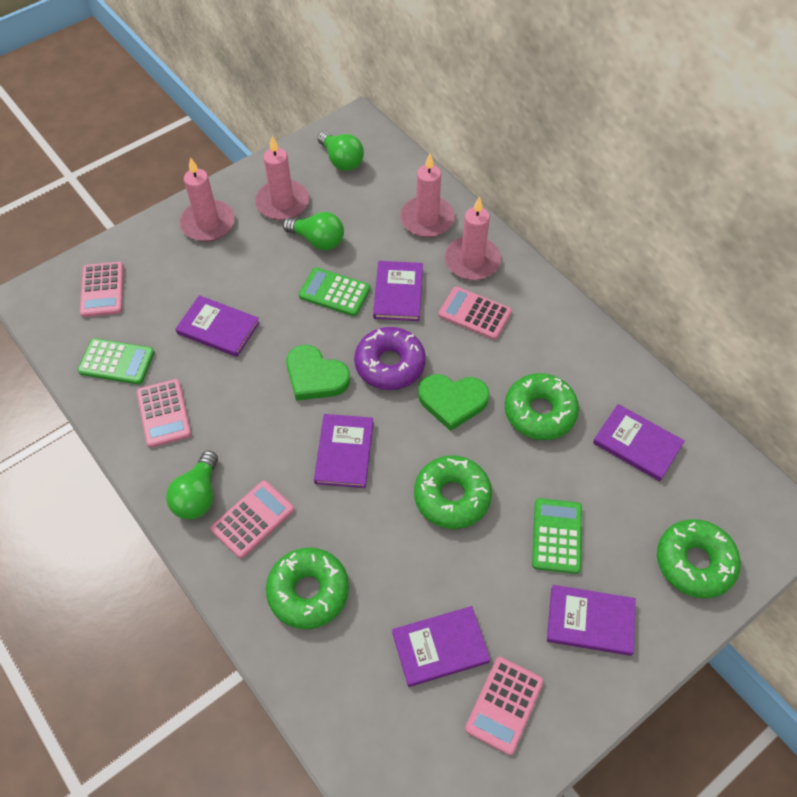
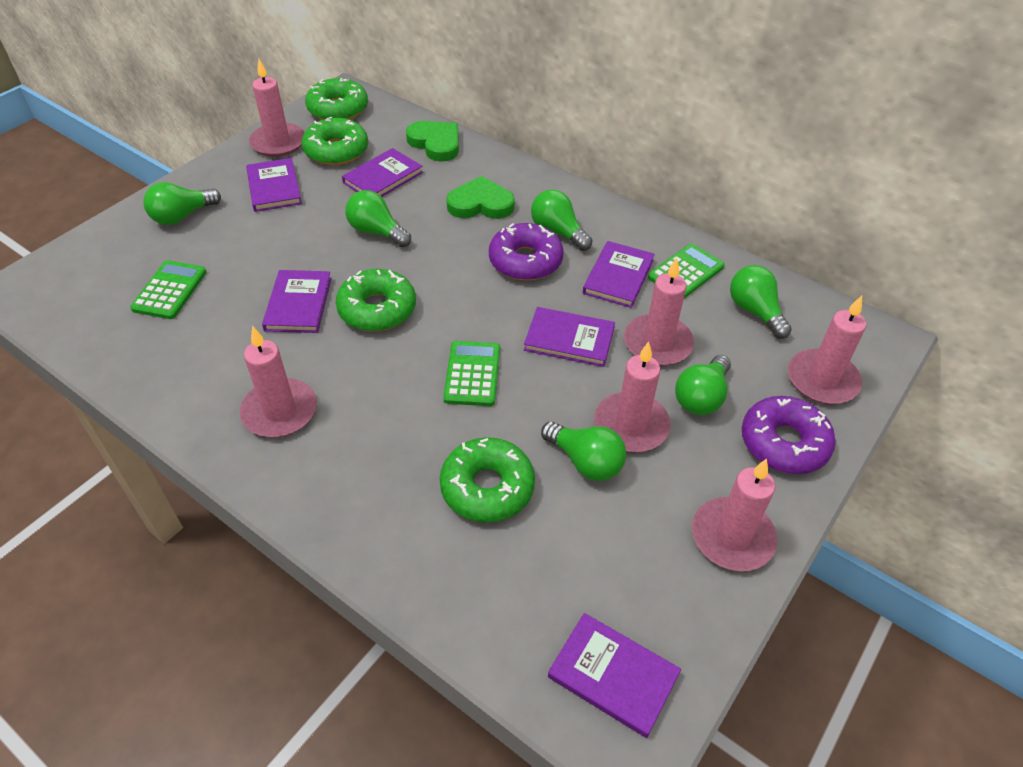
green light bulb: 3 -> 6
pink calculator: 5 -> 0
pink candle: 4 -> 6
purple donut: 1 -> 2

